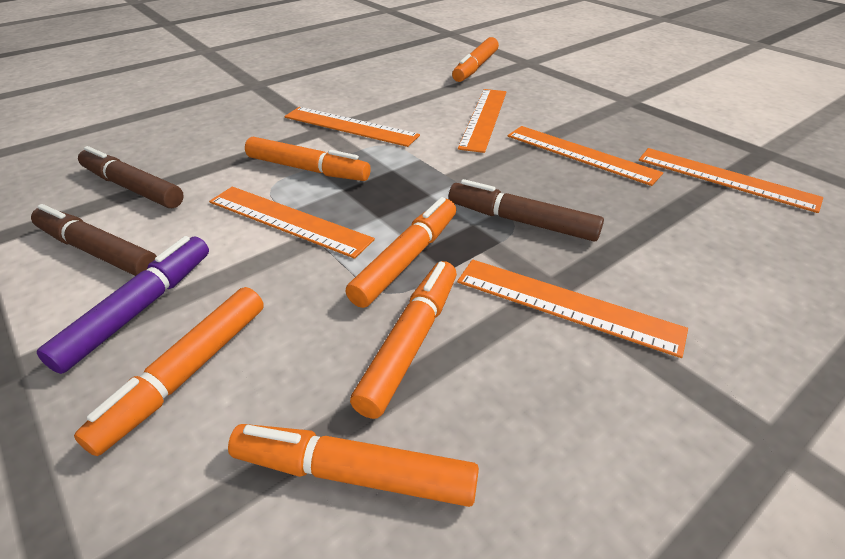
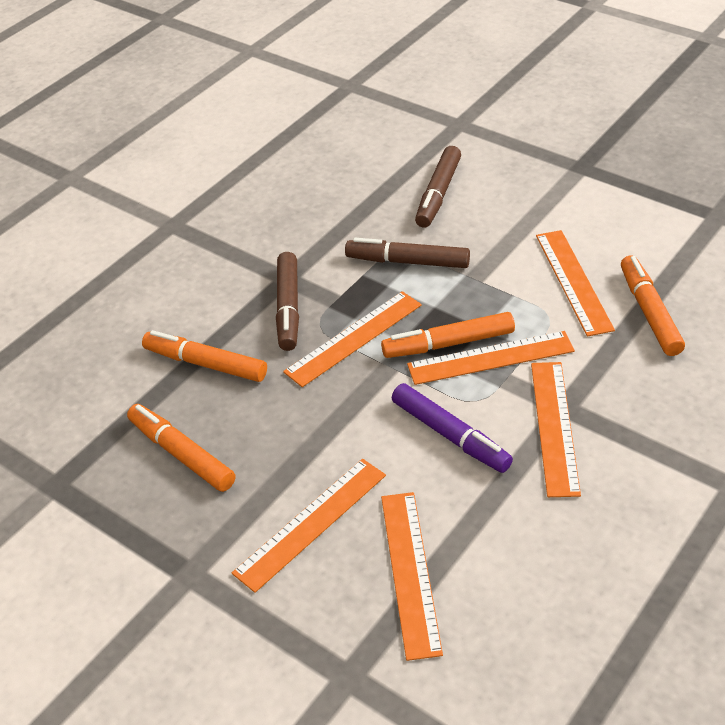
orange marker: 6 -> 4

